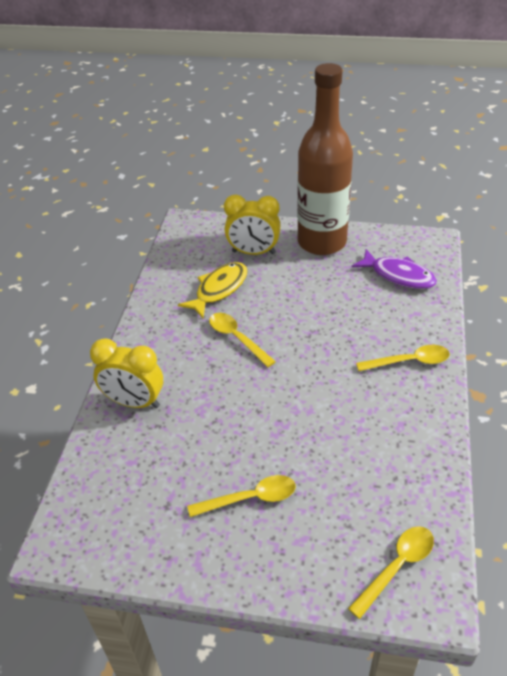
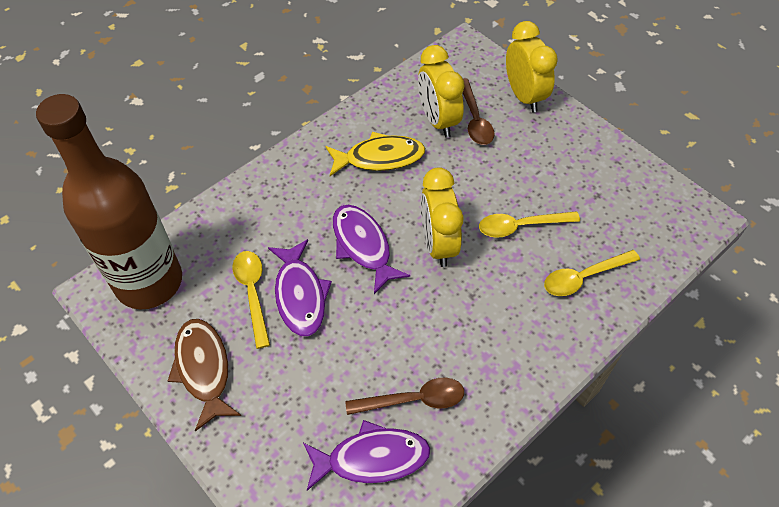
brown fish: 0 -> 1
brown spoon: 0 -> 2
purple fish: 1 -> 3
yellow clock: 2 -> 3
yellow spoon: 4 -> 3

